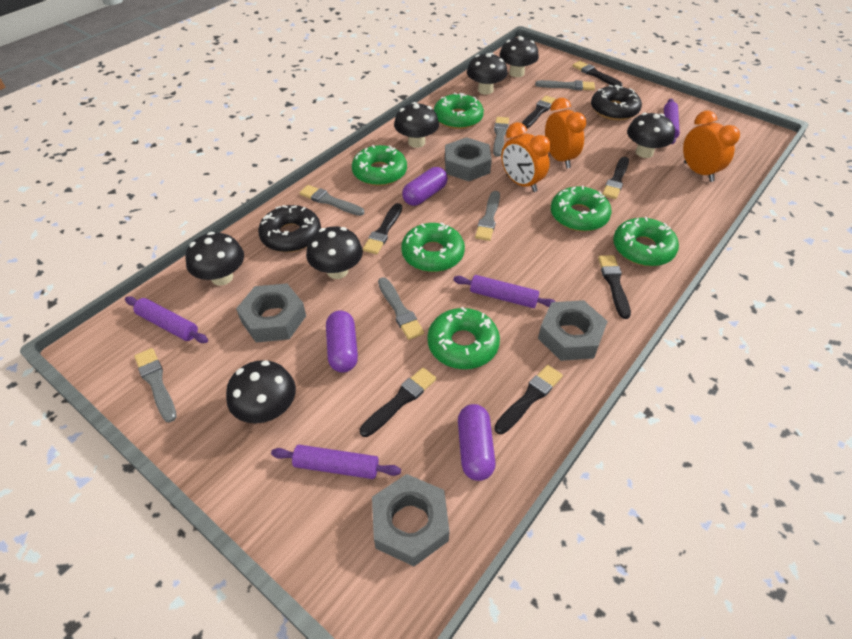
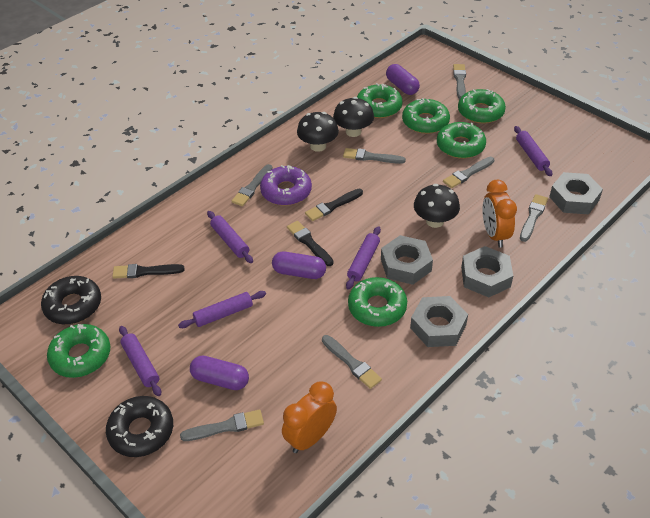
black brush: 7 -> 3
black mushroom: 7 -> 3
grey brush: 6 -> 7
orange clock: 3 -> 2
purple donut: 0 -> 1
purple rolling pin: 4 -> 5

